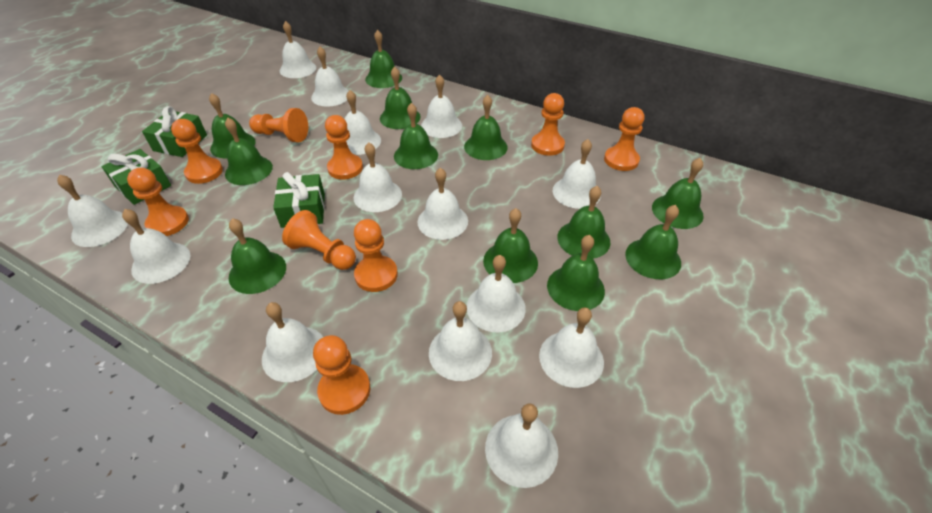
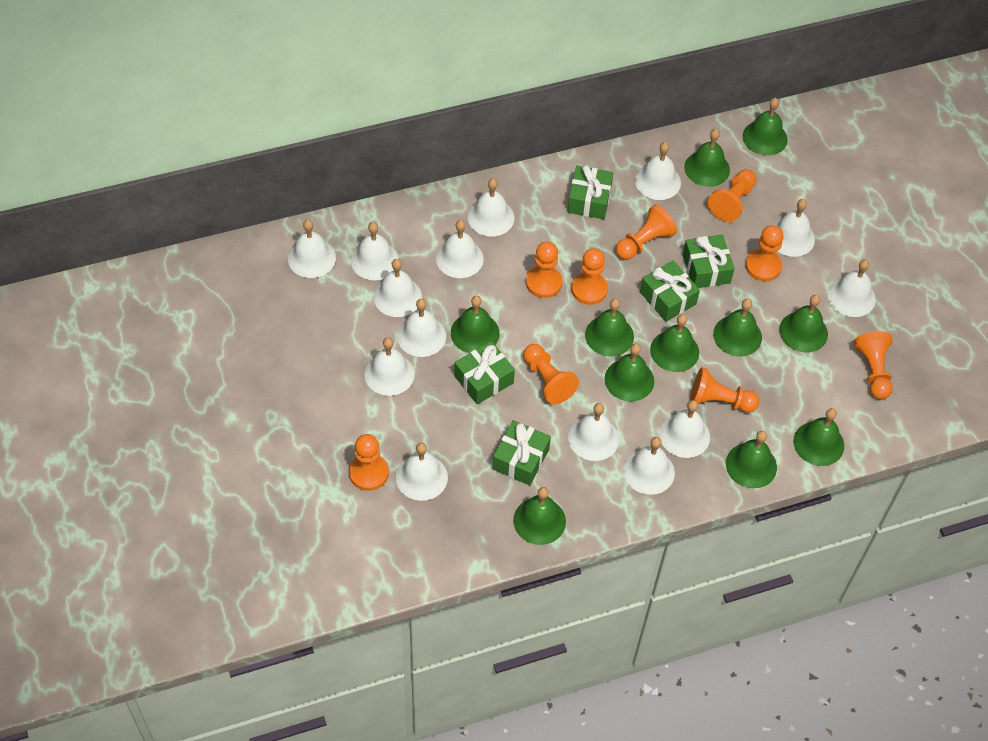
green bell: 12 -> 11
green gift: 3 -> 5

